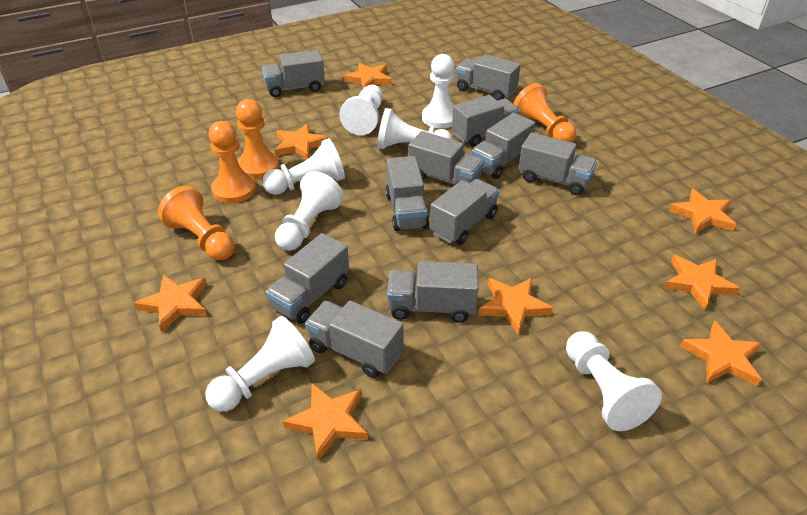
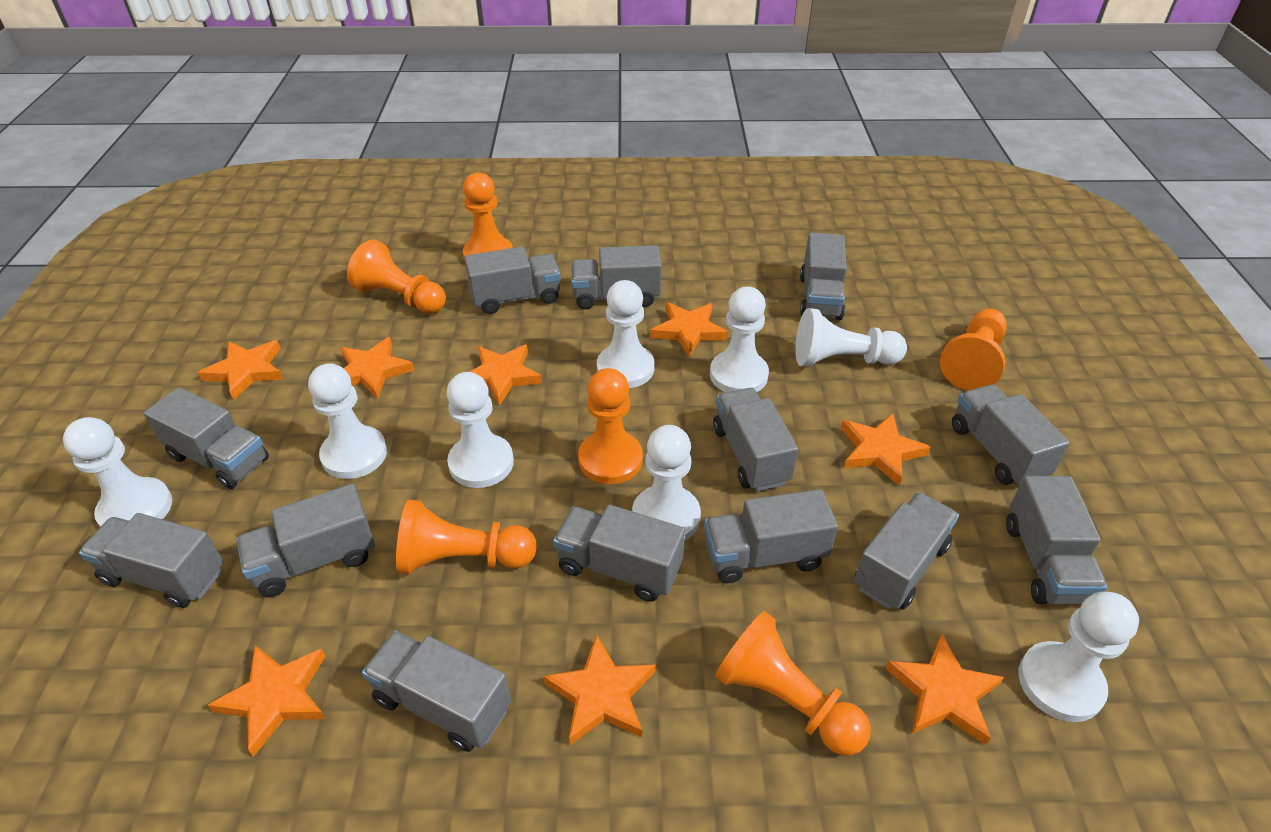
grey truck: 11 -> 13
orange pawn: 4 -> 6
white pawn: 7 -> 8

